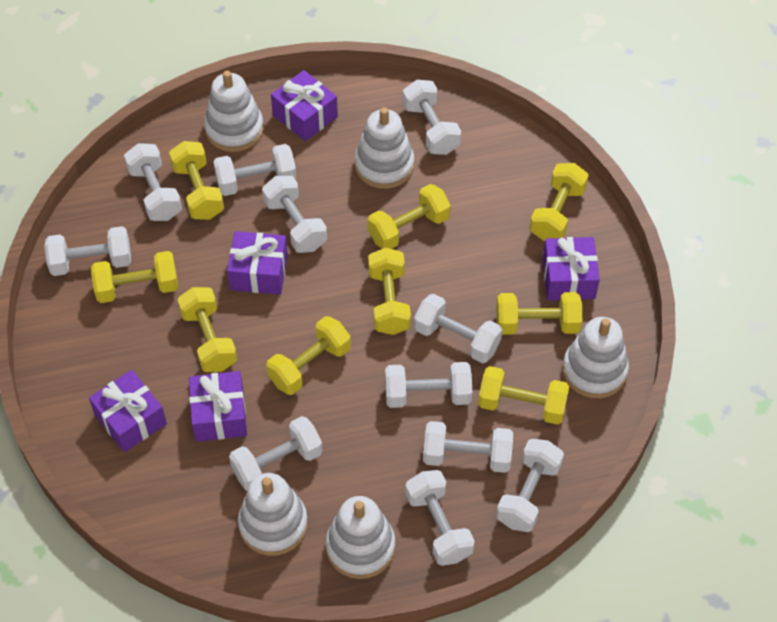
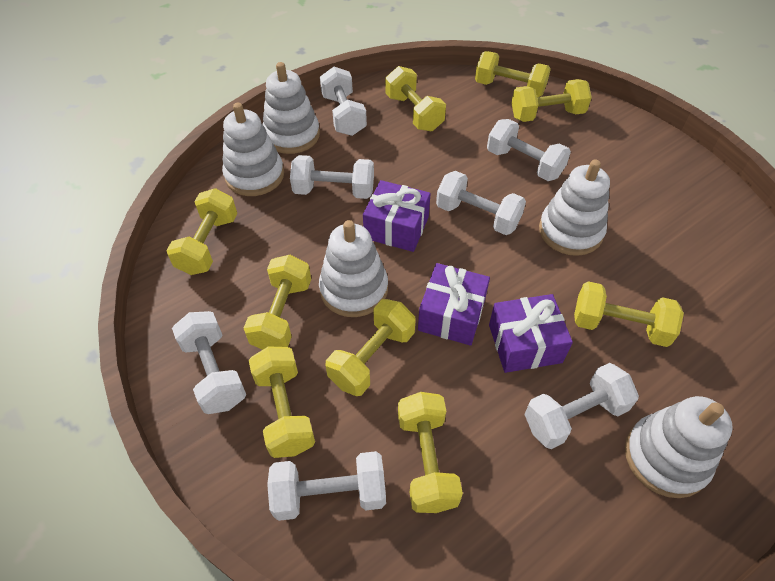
purple gift: 5 -> 3
white dumbbell: 11 -> 7

